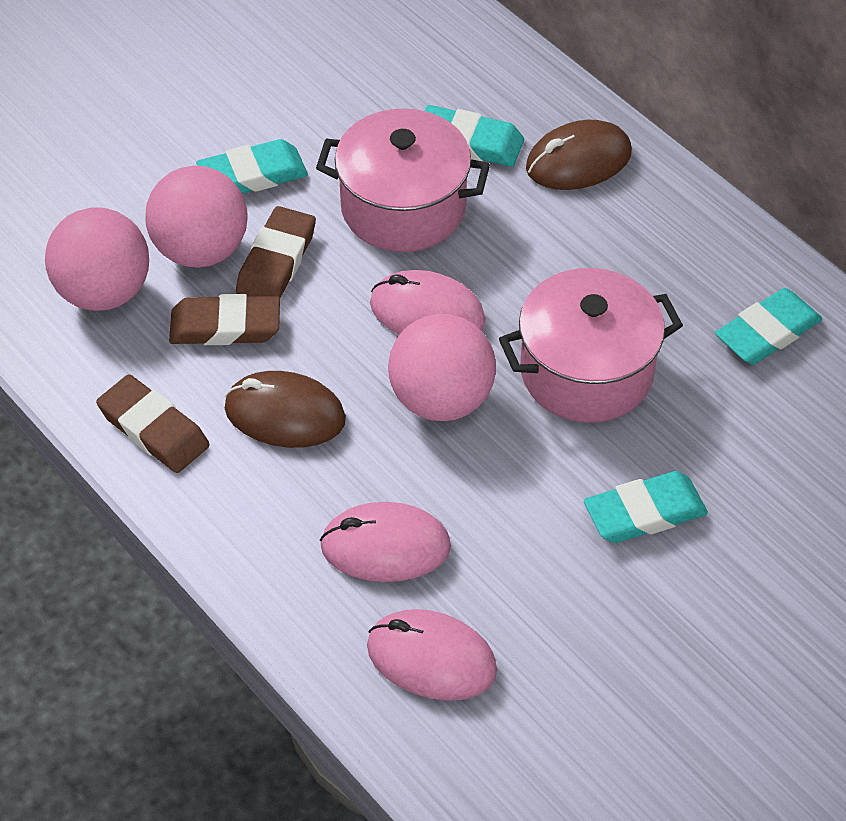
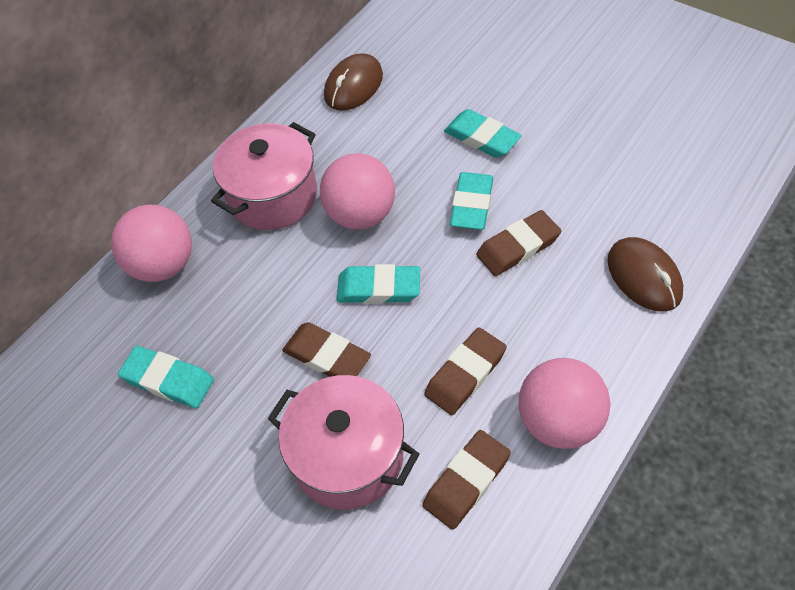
brown eraser: 3 -> 4
pink mouse: 3 -> 0

